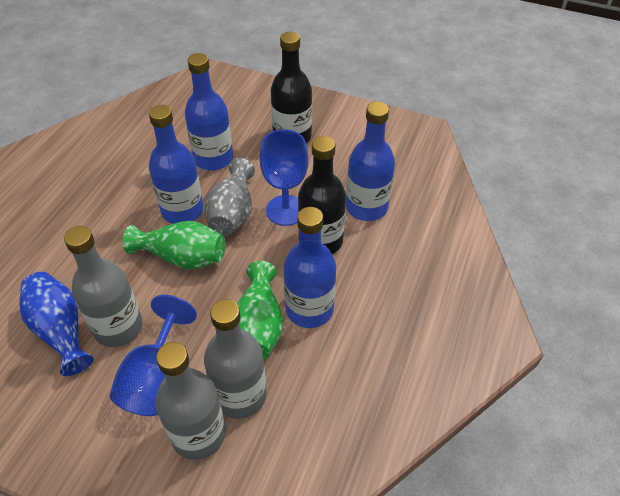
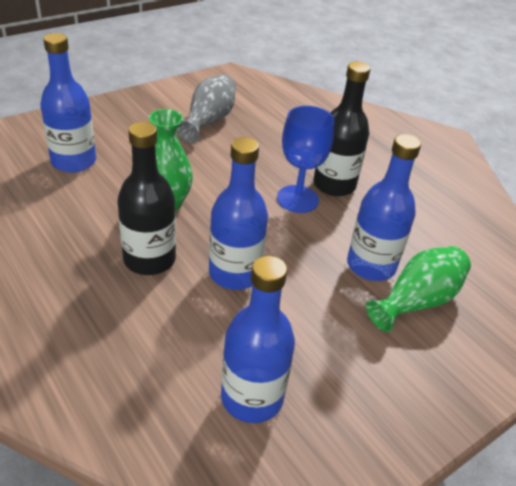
blue goblet: 2 -> 1
blue vase: 1 -> 0
grey bottle: 3 -> 0

